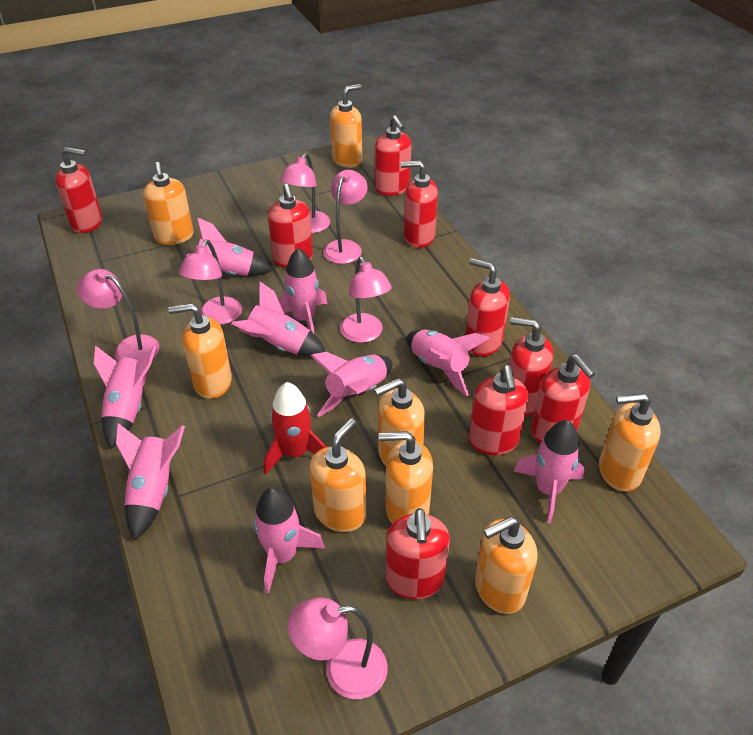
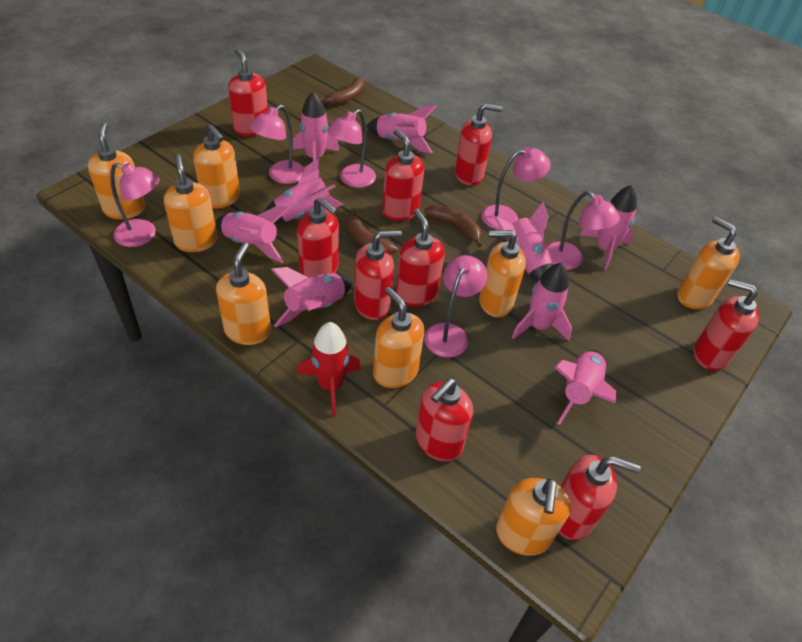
brown banana: 0 -> 3

